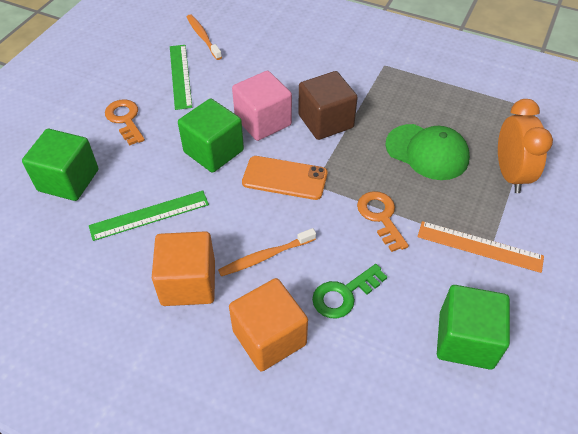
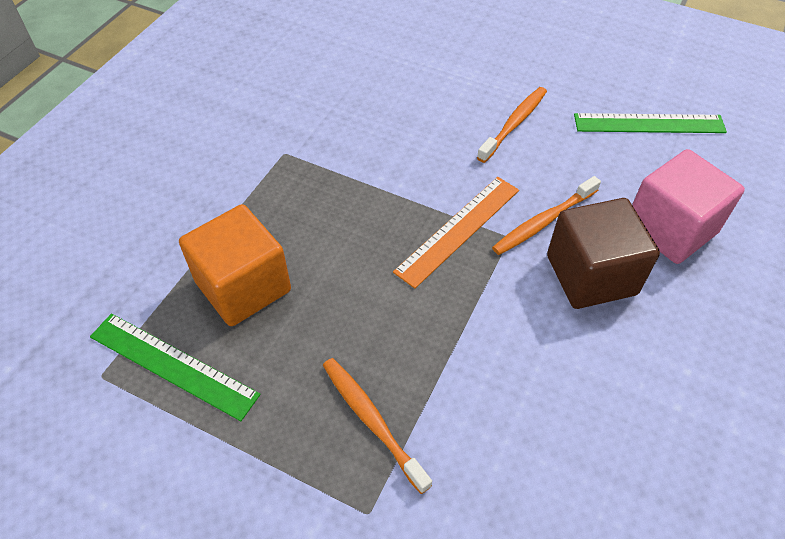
green cap: 1 -> 0
green cube: 3 -> 0
green key: 1 -> 0
orange clock: 1 -> 0
orange cube: 2 -> 1
orange key: 2 -> 0
orange phone: 1 -> 0
orange toothbrush: 2 -> 3

